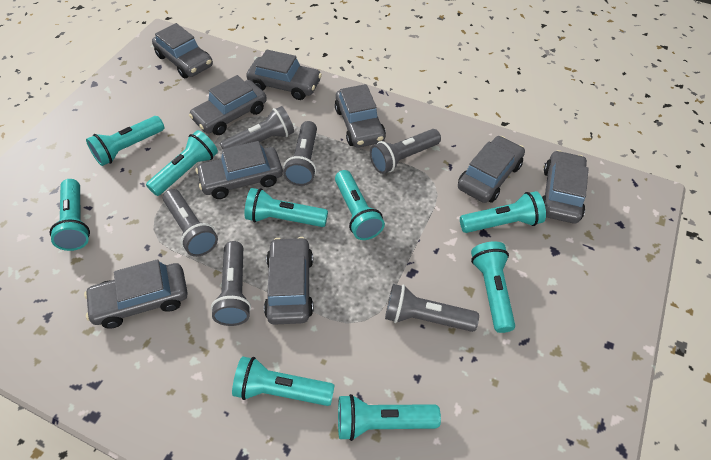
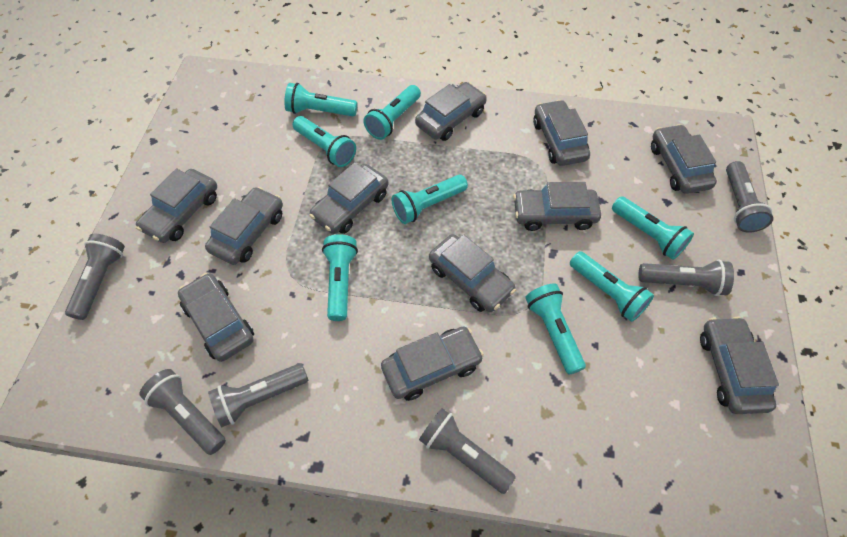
grey car: 9 -> 11
turquoise flashlight: 9 -> 8

